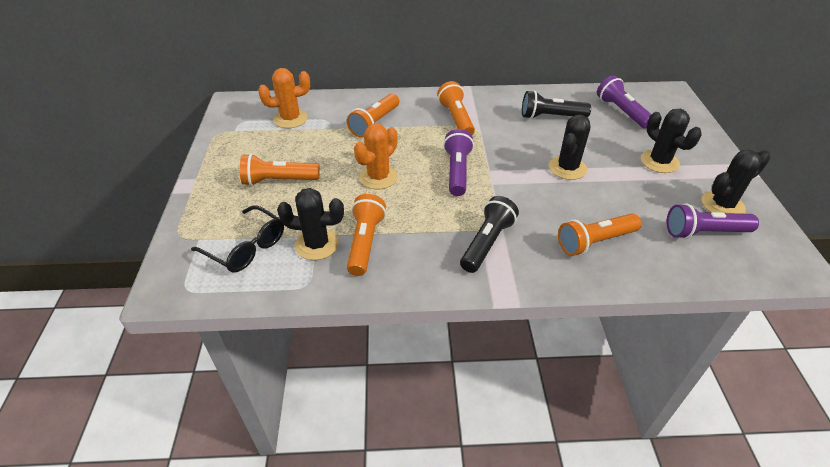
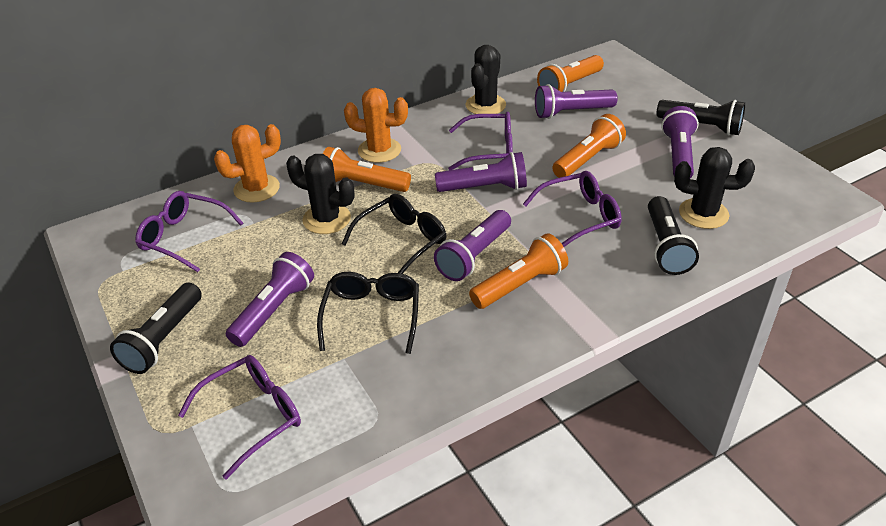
black cactus: 4 -> 3
black flashlight: 2 -> 3
black glasses: 1 -> 2
orange flashlight: 5 -> 4
purple flashlight: 3 -> 5
purple glasses: 0 -> 4

